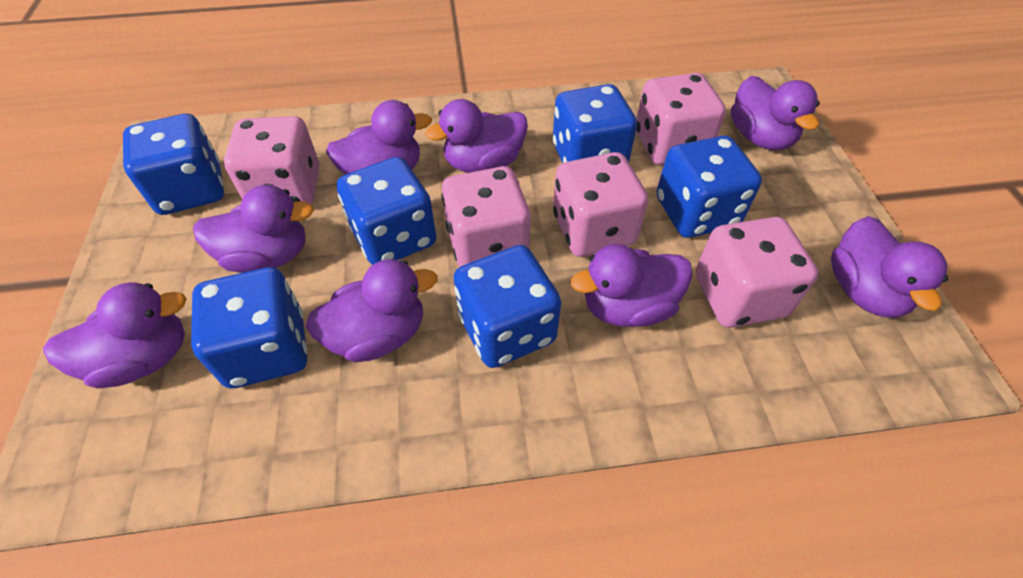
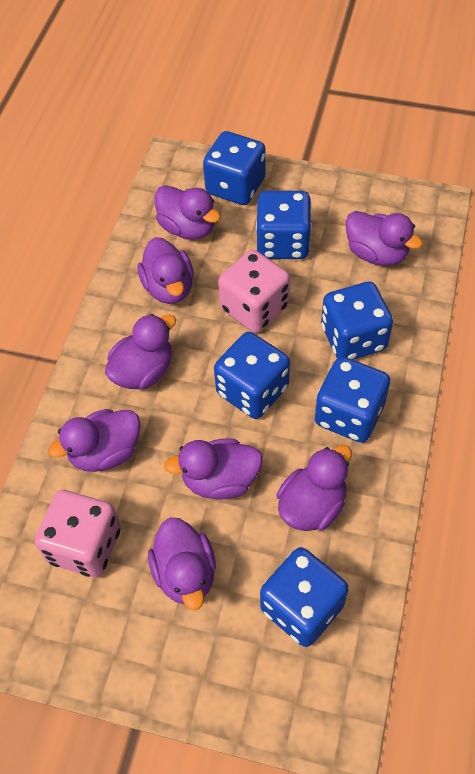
pink dice: 5 -> 2

